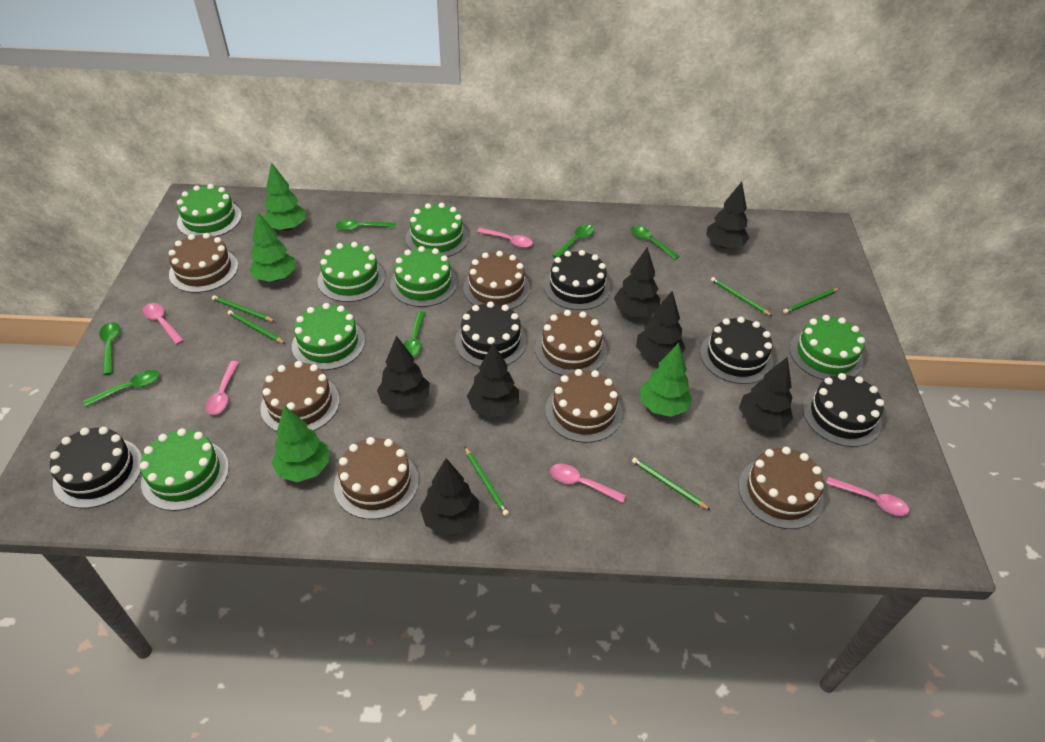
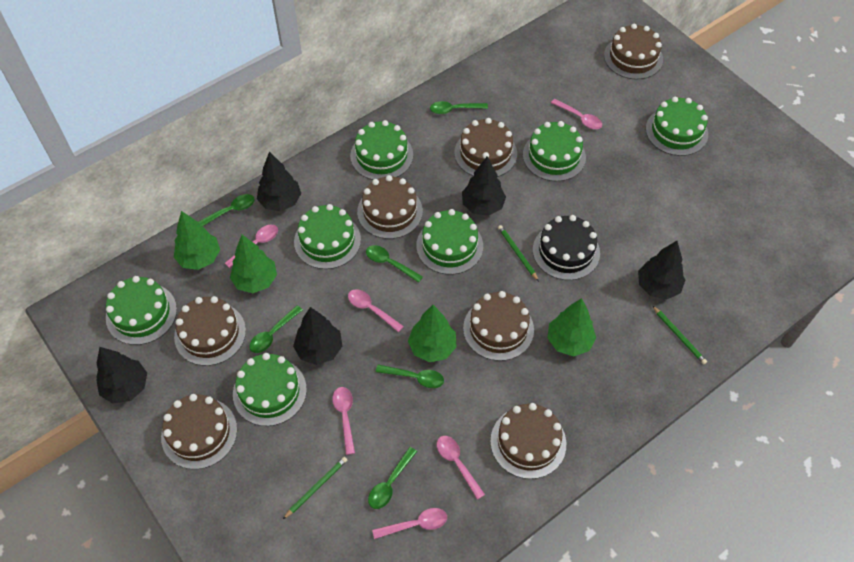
black cake: 5 -> 1
black tree: 7 -> 5
green pencil: 6 -> 3
pink spoon: 5 -> 6

